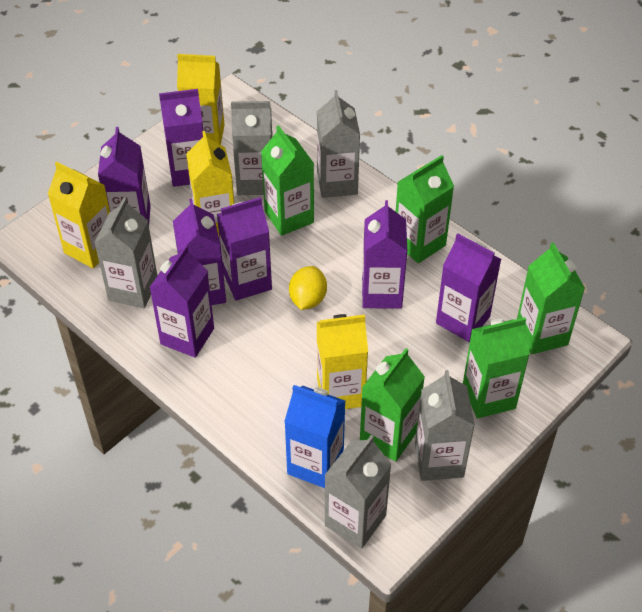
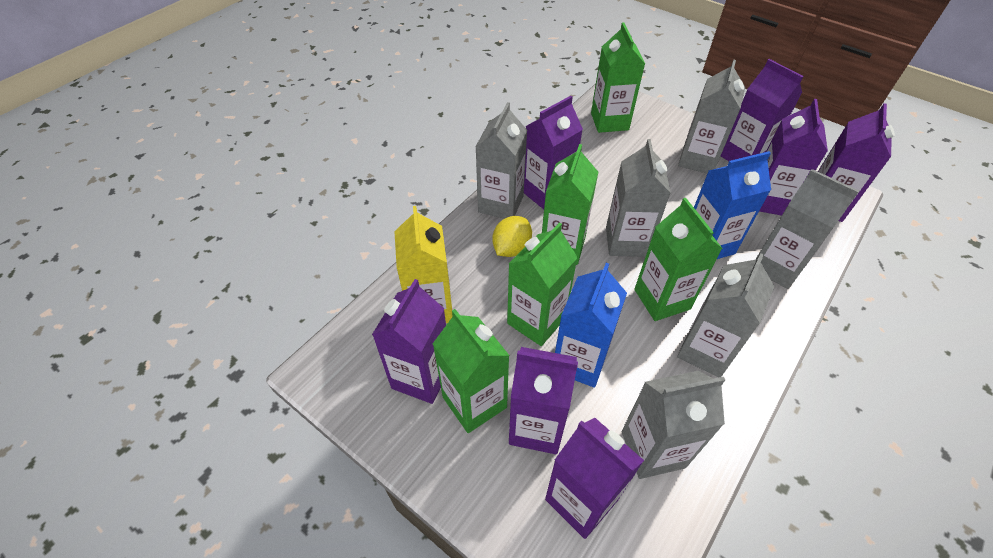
blue carton: 1 -> 2
grey carton: 5 -> 6
yellow carton: 4 -> 1

